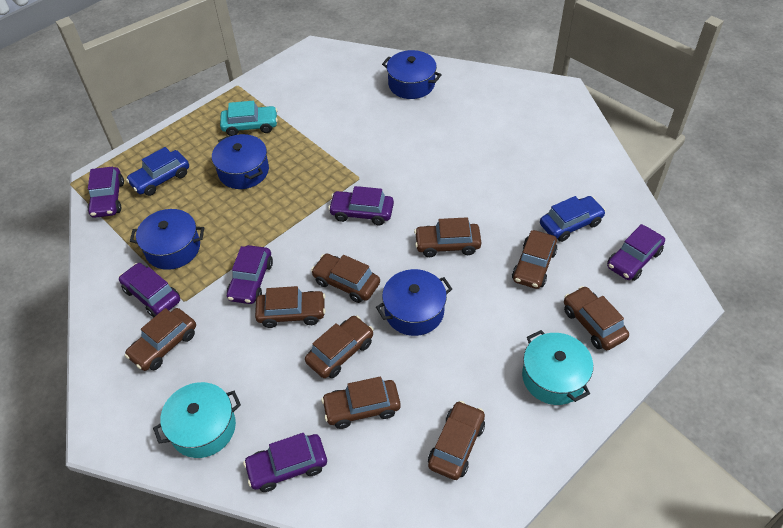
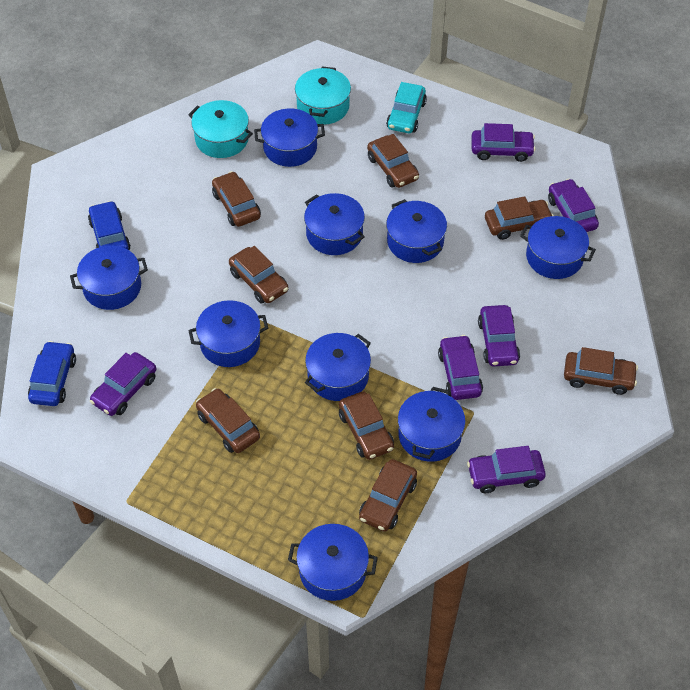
blue pot: 4 -> 9
brown car: 9 -> 8

